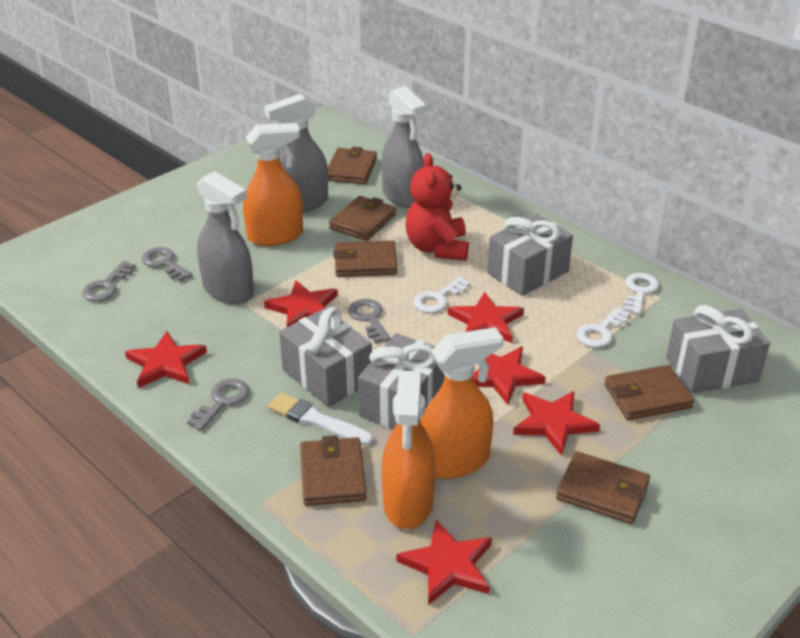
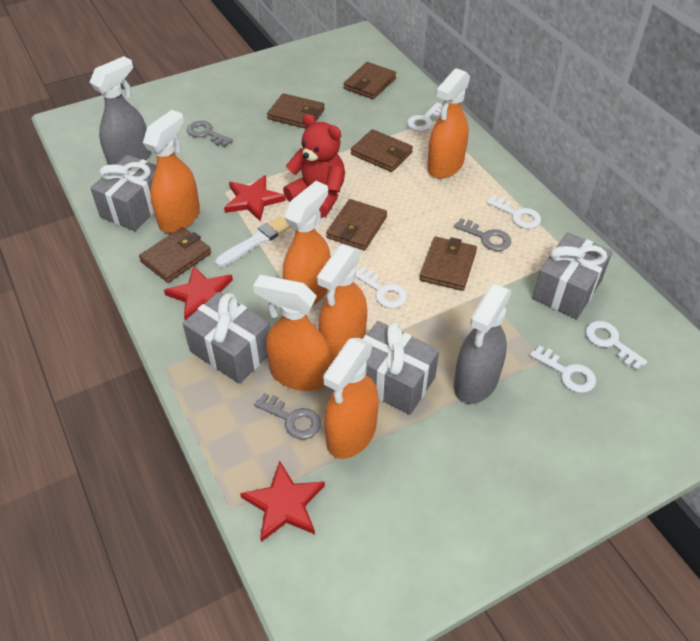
grey key: 4 -> 3
grey spray bottle: 3 -> 2
orange spray bottle: 3 -> 6
red star: 6 -> 3
white key: 3 -> 5

